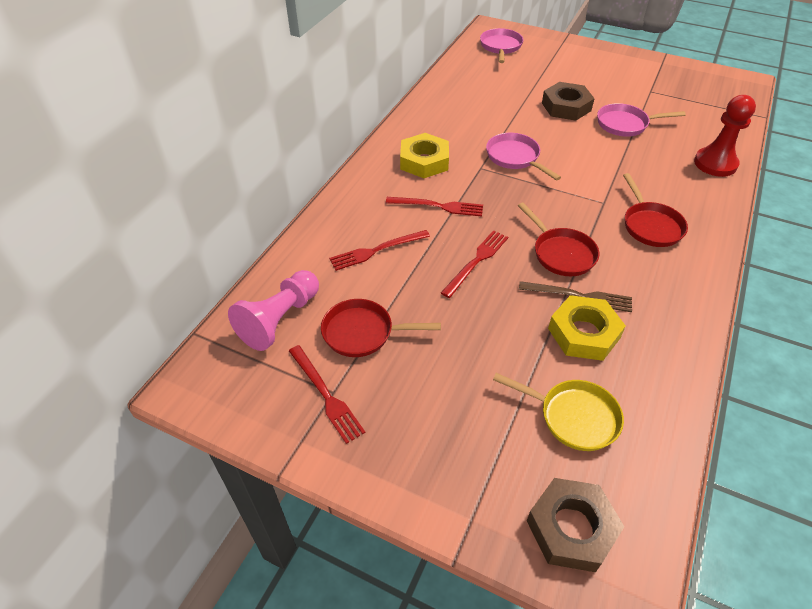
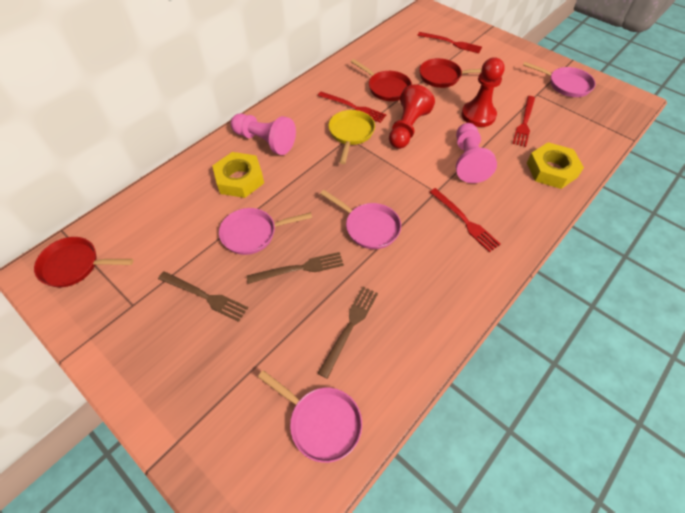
brown fork: 1 -> 3
brown nut: 2 -> 0
pink pan: 3 -> 4
pink pawn: 1 -> 2
red pawn: 1 -> 2

